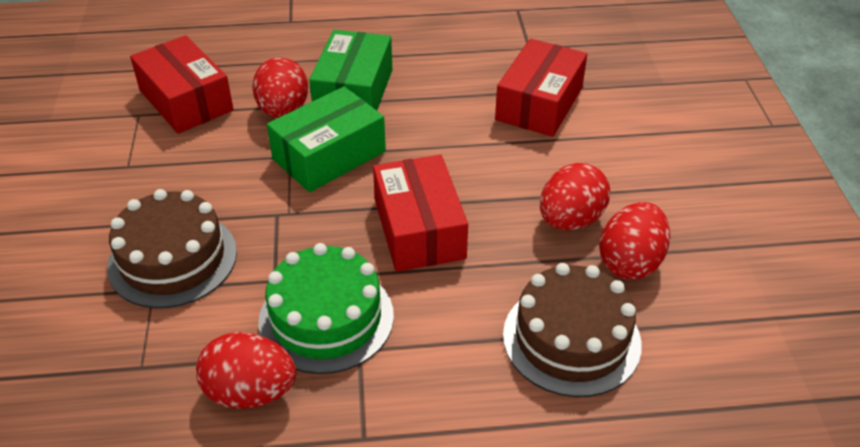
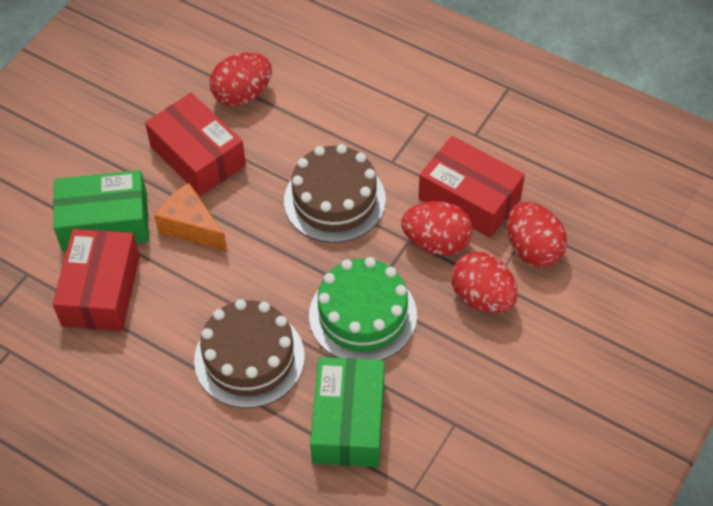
orange cheese: 0 -> 1

